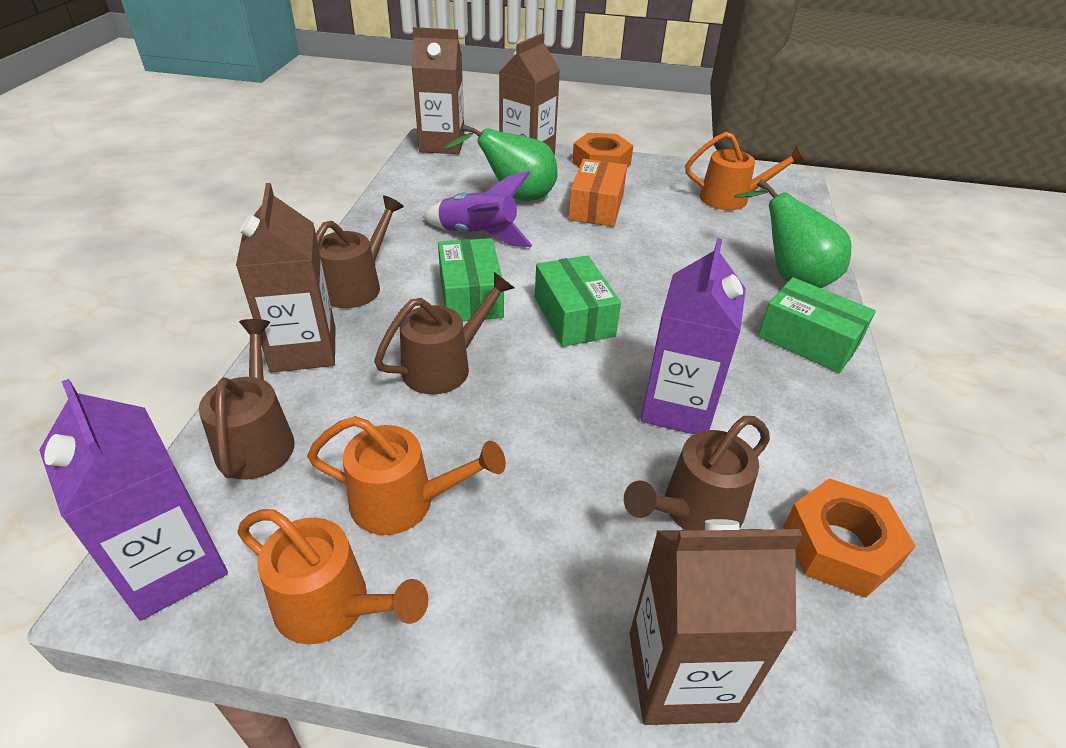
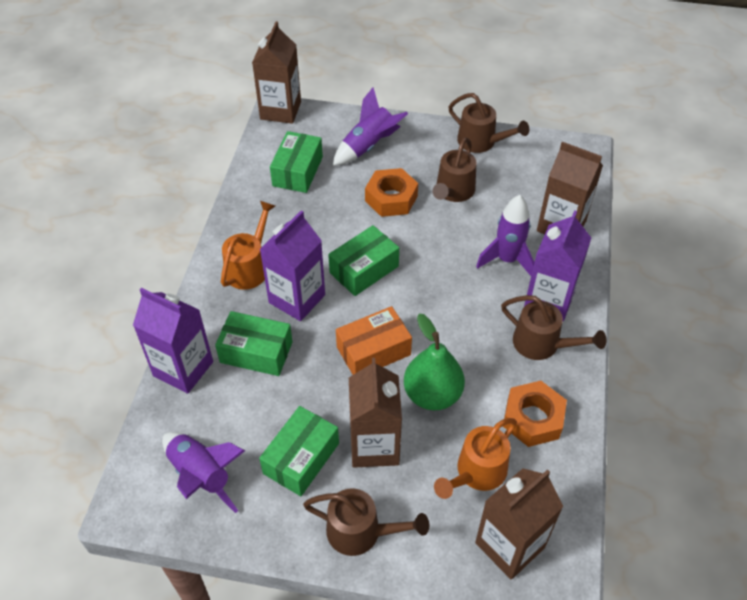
green box: 3 -> 4
green pear: 2 -> 1
orange watering can: 3 -> 2
purple carton: 2 -> 3
purple rocket: 1 -> 3

